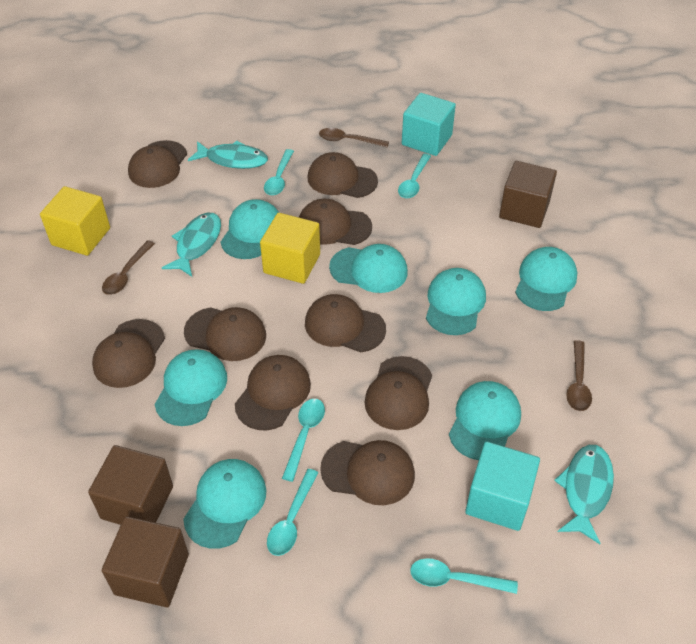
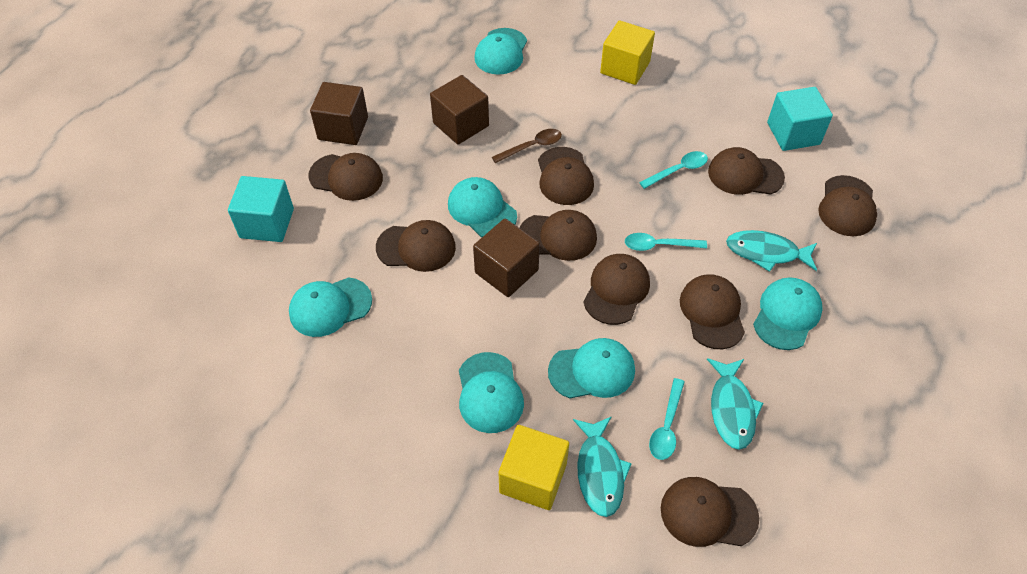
brown spoon: 3 -> 1
turquoise cap: 7 -> 6
turquoise spoon: 5 -> 3

